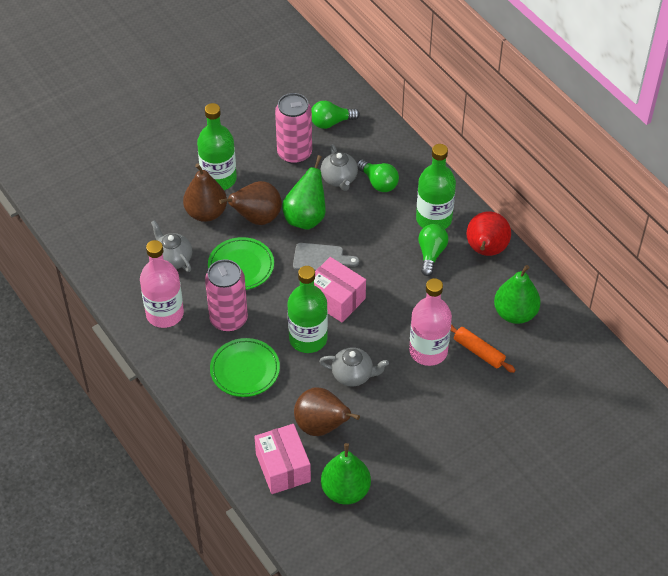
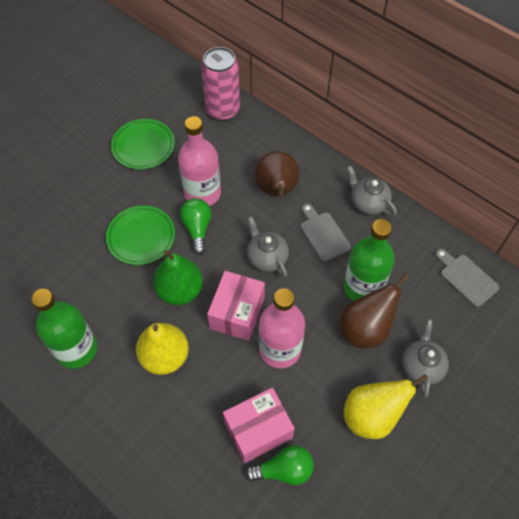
brown pear: 3 -> 2
green bottle: 3 -> 2
green light bulb: 3 -> 2
green pear: 3 -> 1
grey cutting board: 1 -> 2
orange rolling pin: 1 -> 0
pink can: 2 -> 1
red pear: 1 -> 0
yellow pear: 0 -> 2

